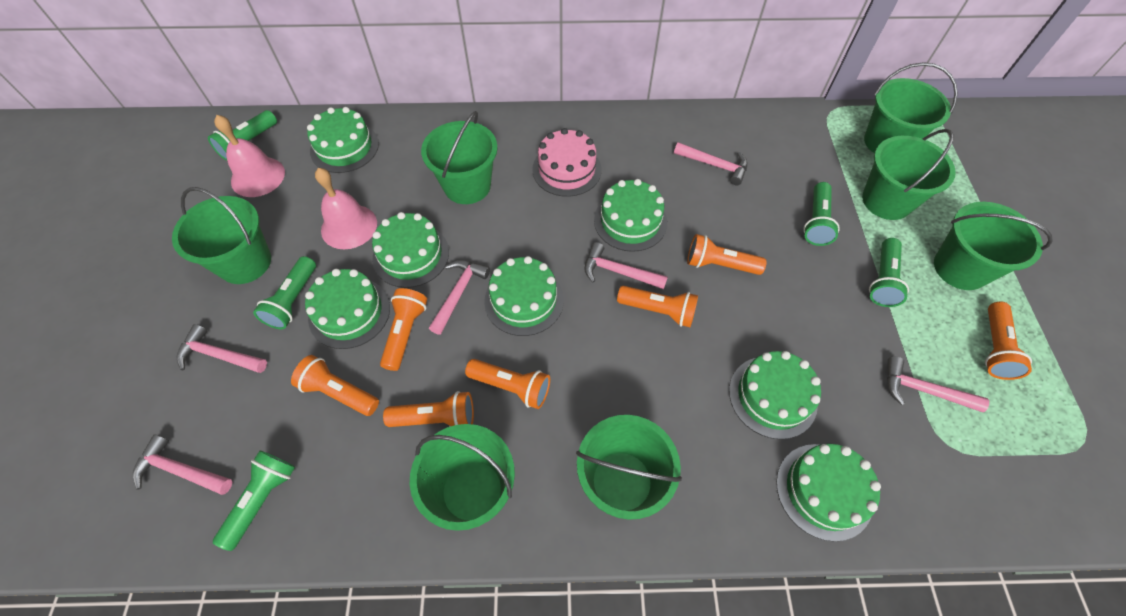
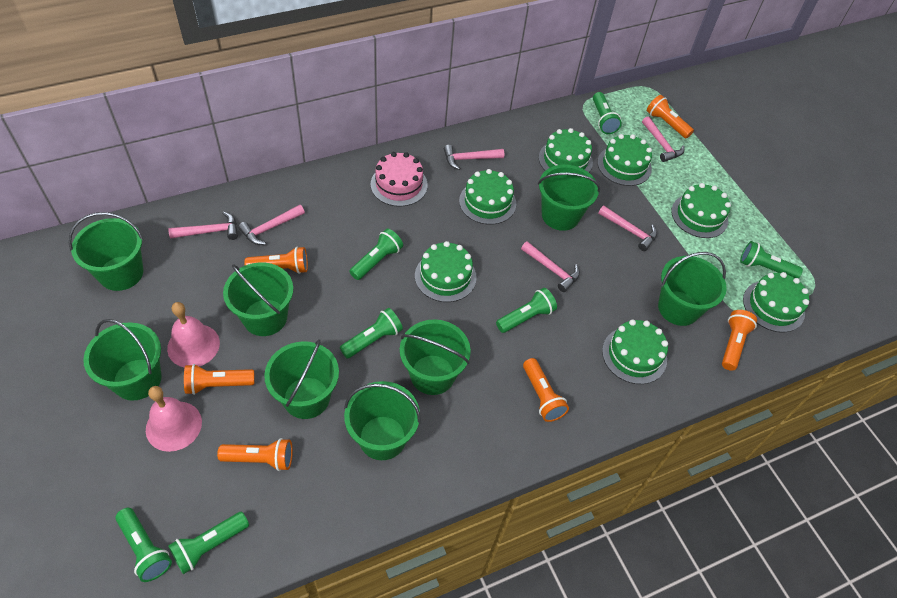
green bucket: 7 -> 8
green flashlight: 5 -> 7
orange flashlight: 7 -> 6

